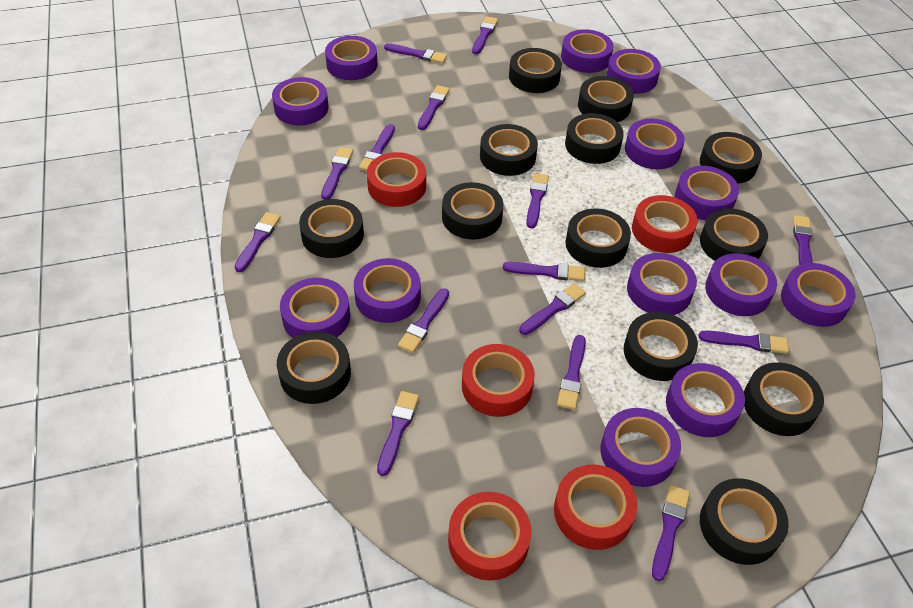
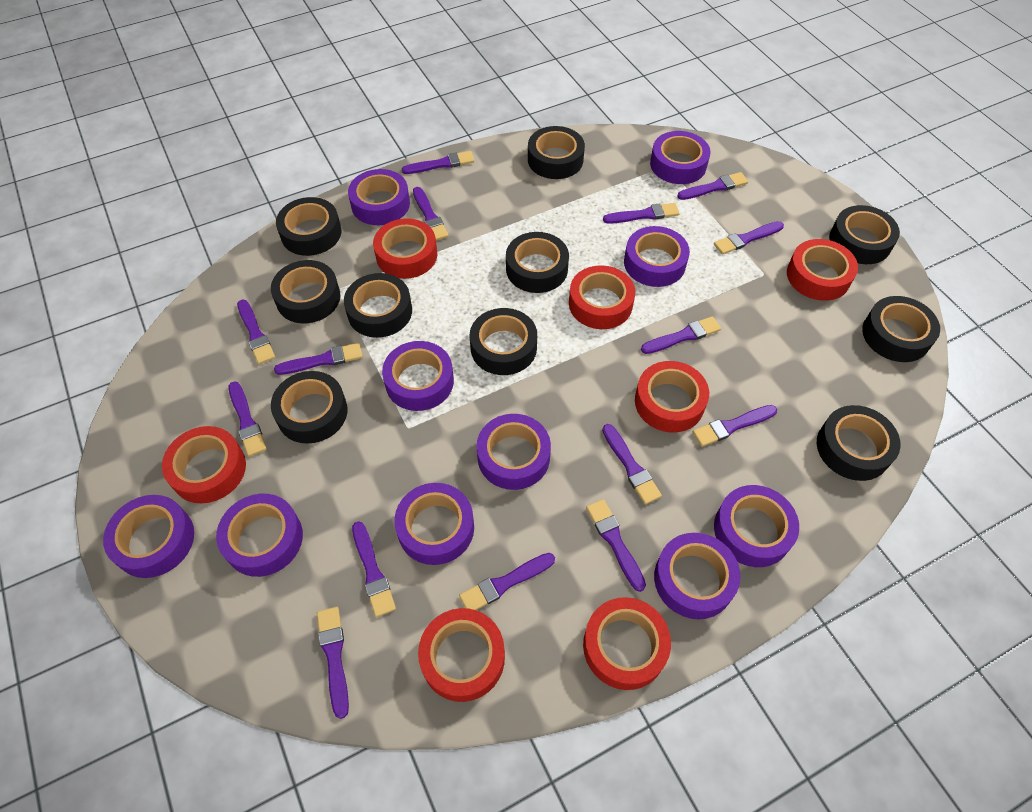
black tape: 13 -> 10
purple tape: 13 -> 10
red tape: 5 -> 7

